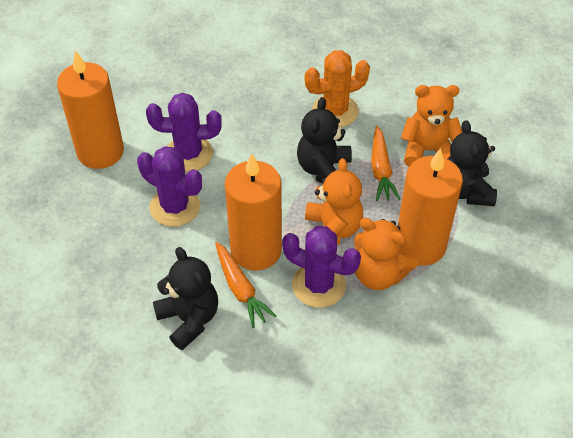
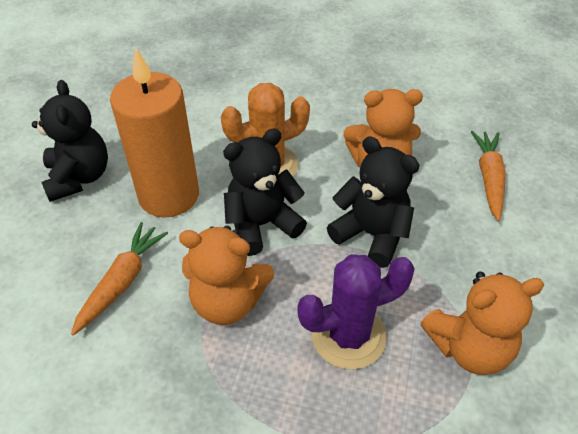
orange candle: 3 -> 1
purple cactus: 3 -> 1

